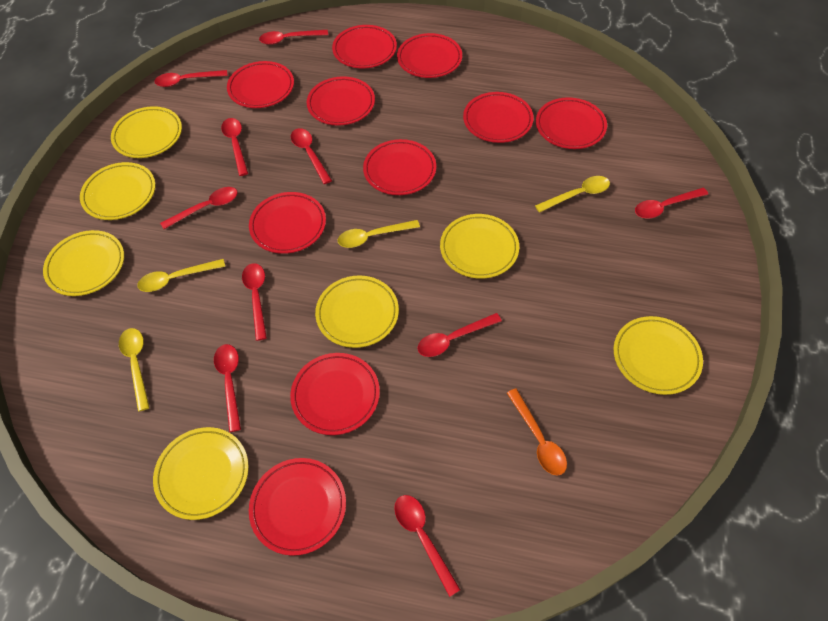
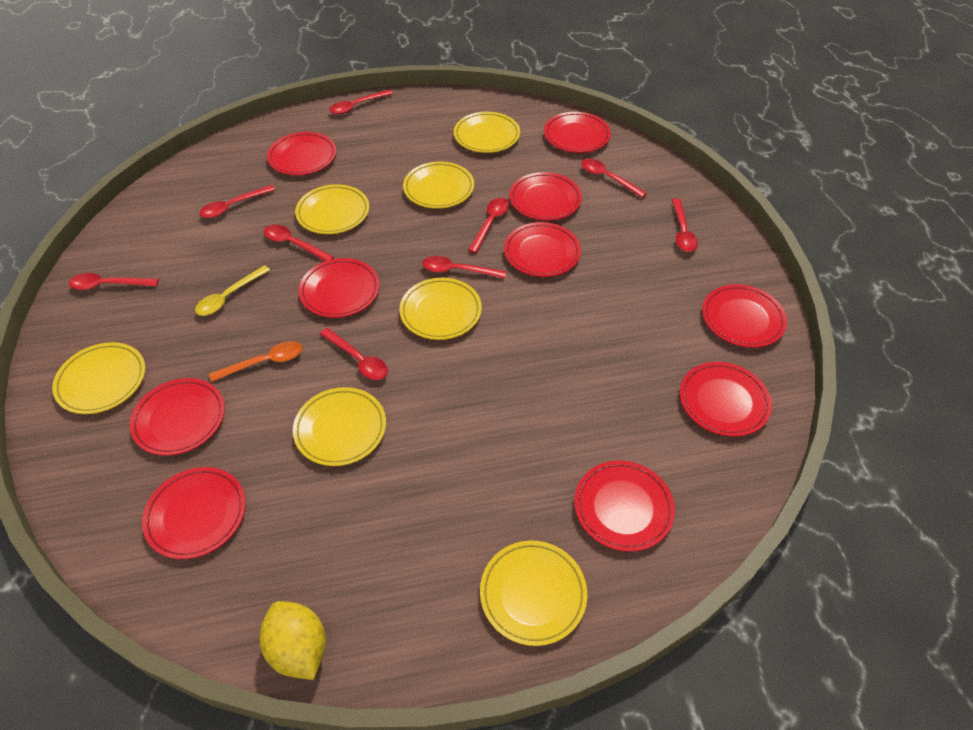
red spoon: 10 -> 9
yellow lemon: 0 -> 1
yellow spoon: 4 -> 1

